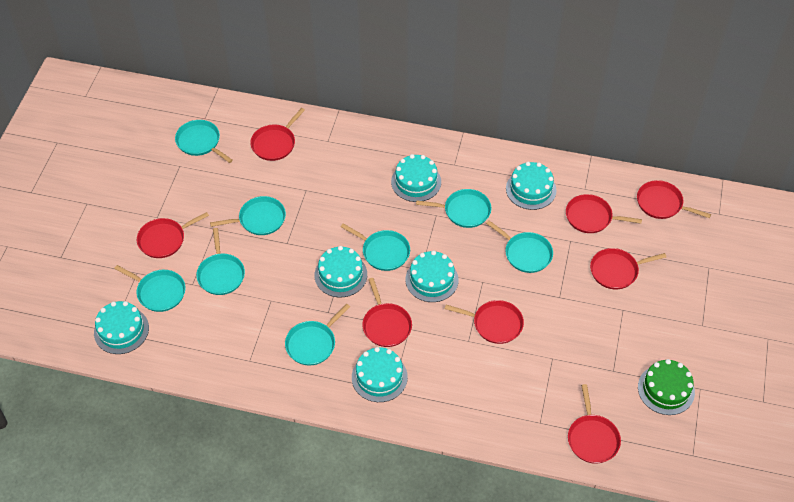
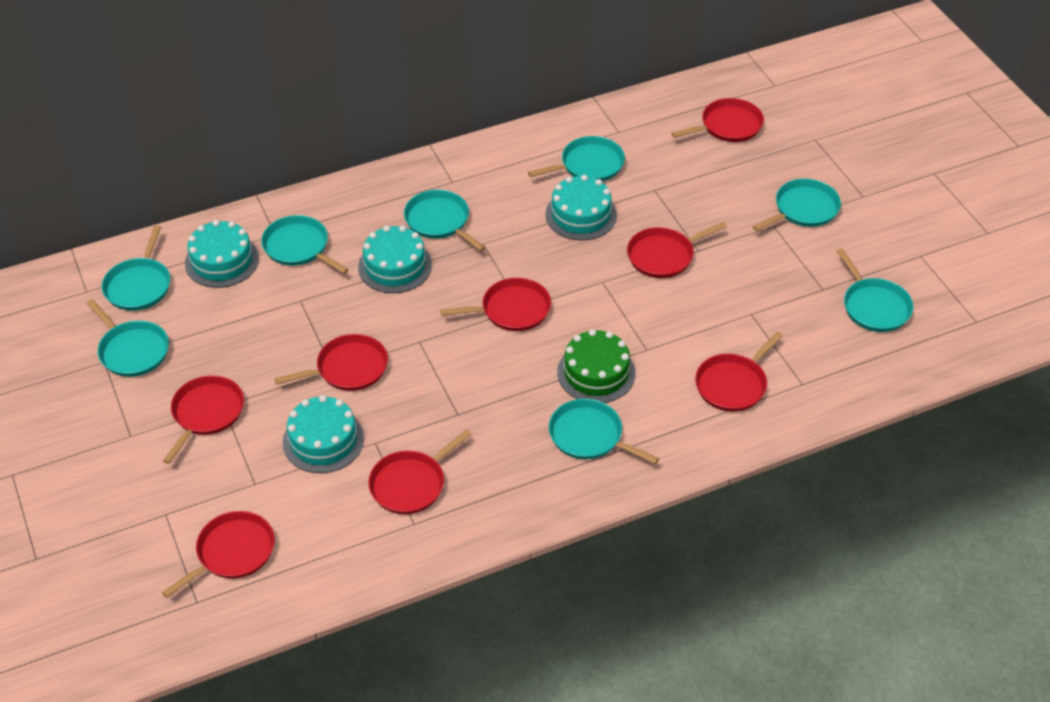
turquoise cake: 6 -> 4

